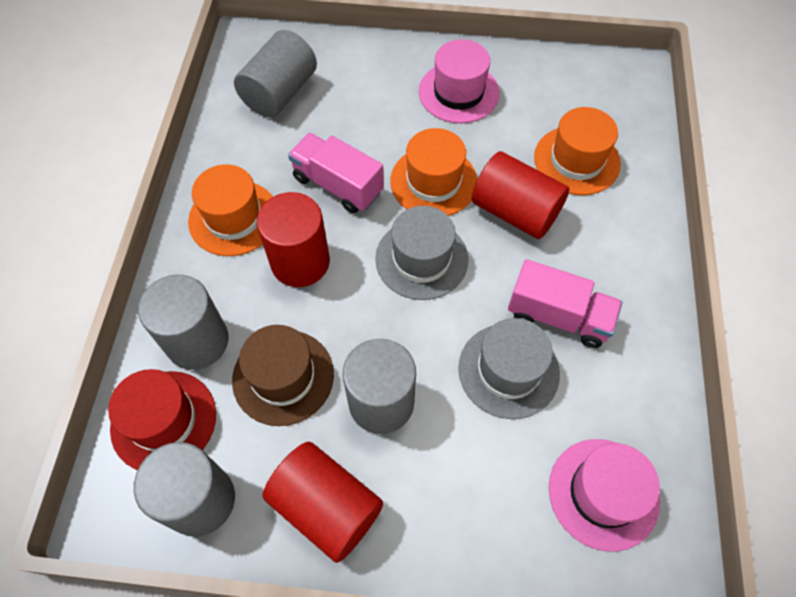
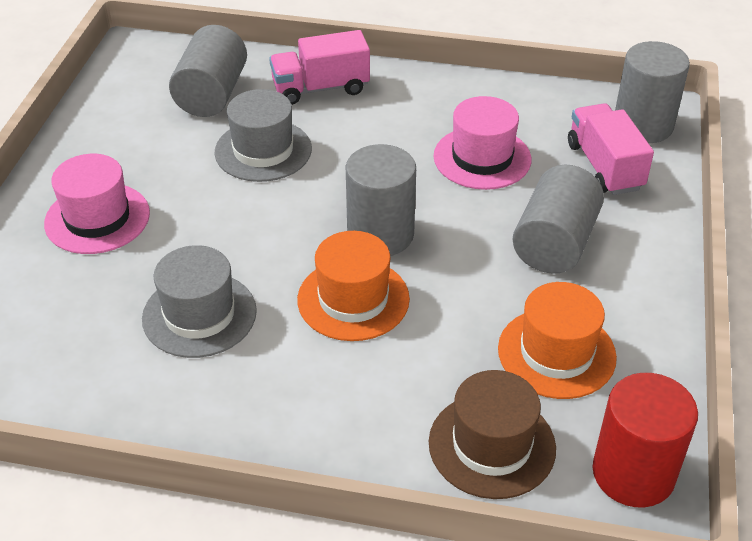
orange hat: 3 -> 2
red cylinder: 3 -> 1
red hat: 1 -> 0

